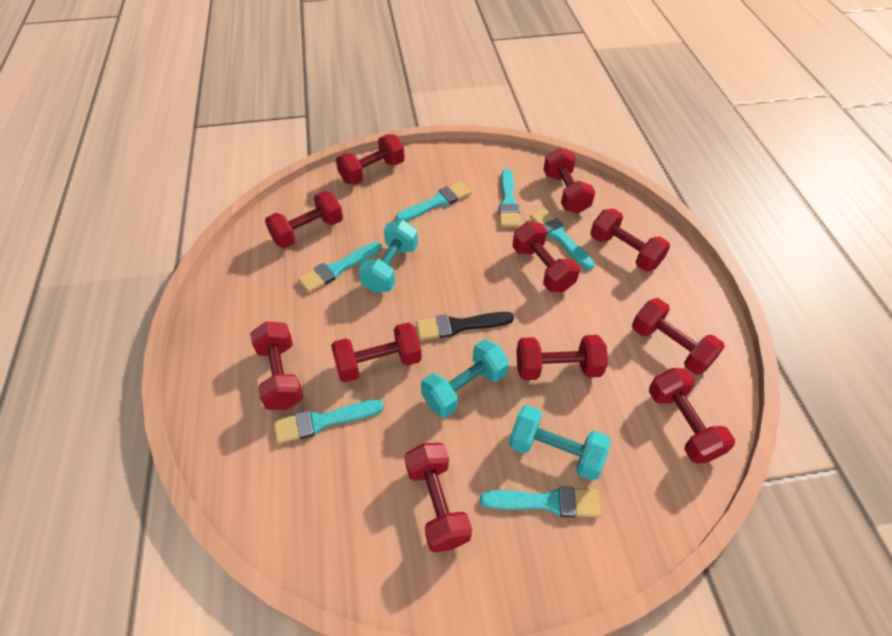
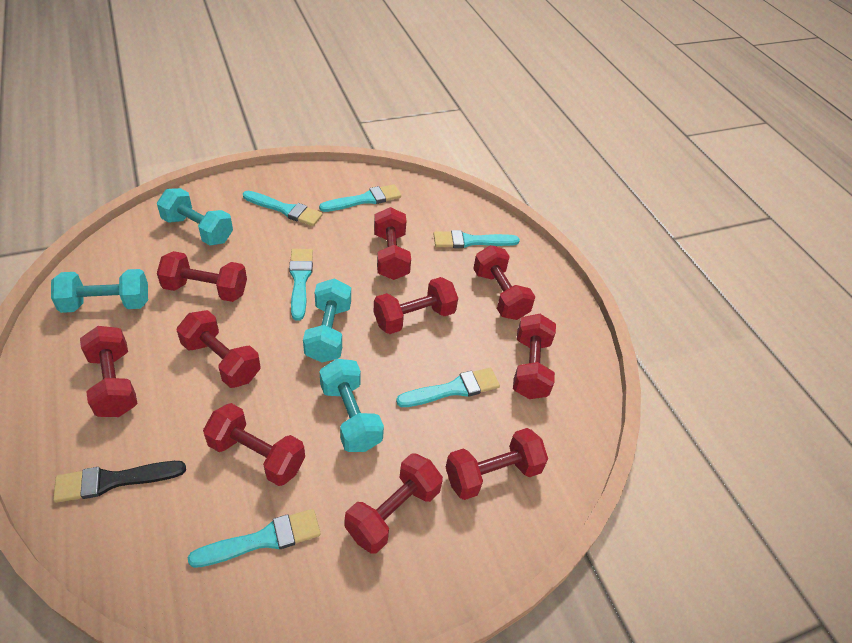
red dumbbell: 11 -> 10
turquoise dumbbell: 3 -> 4

